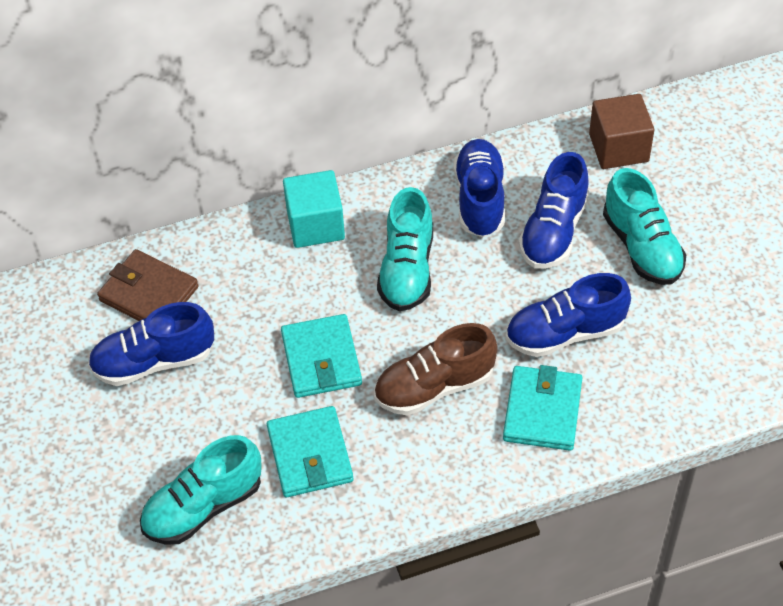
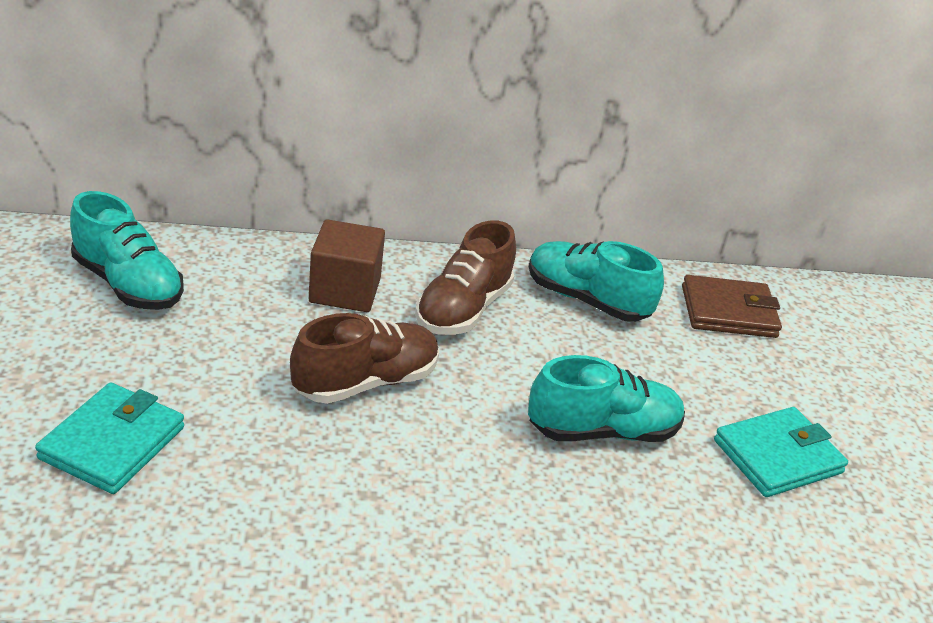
blue shoe: 4 -> 0
brown shoe: 1 -> 2
turquoise cube: 1 -> 0
turquoise wallet: 3 -> 2

